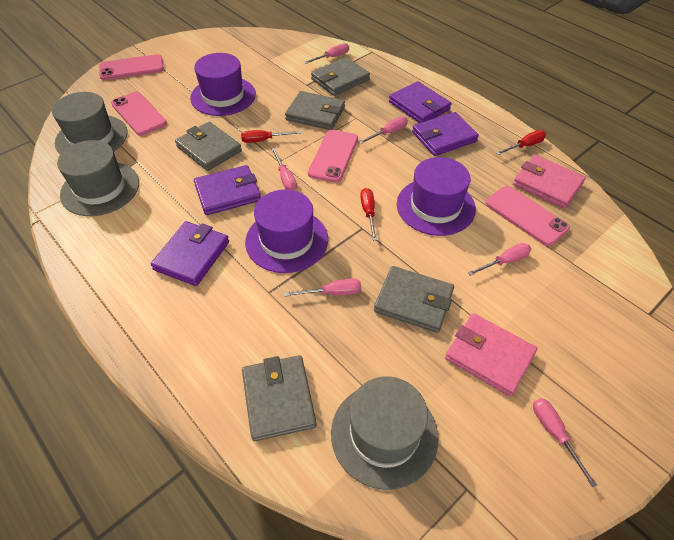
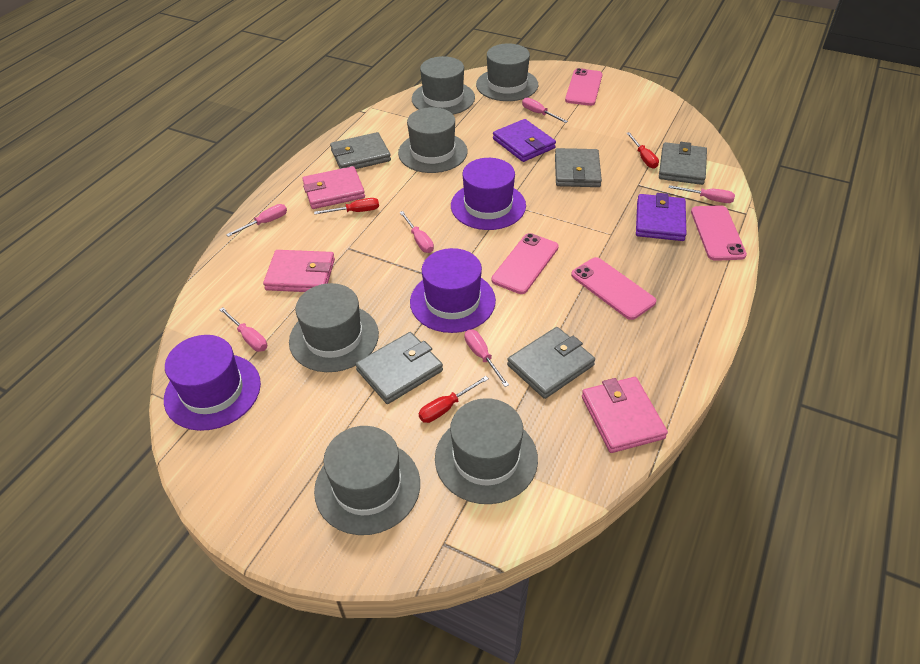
grey hat: 3 -> 6
pink wallet: 2 -> 3
purple wallet: 4 -> 2

